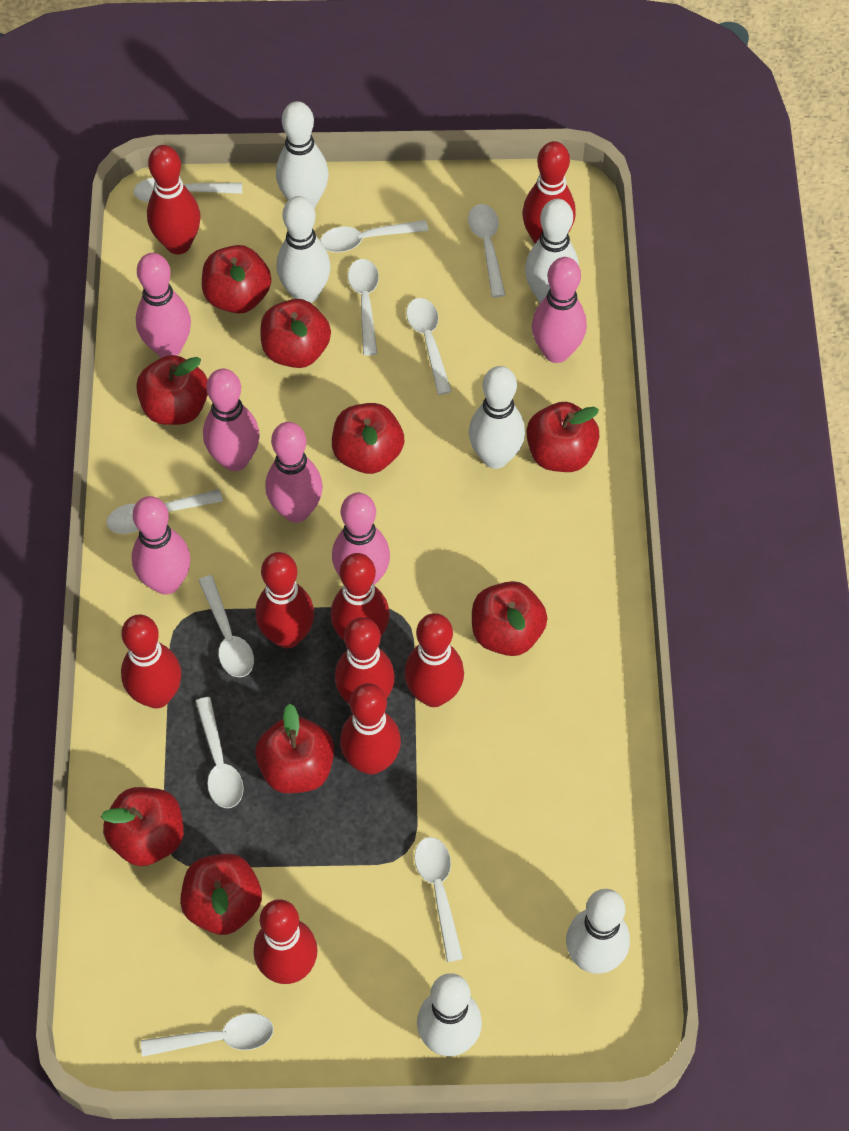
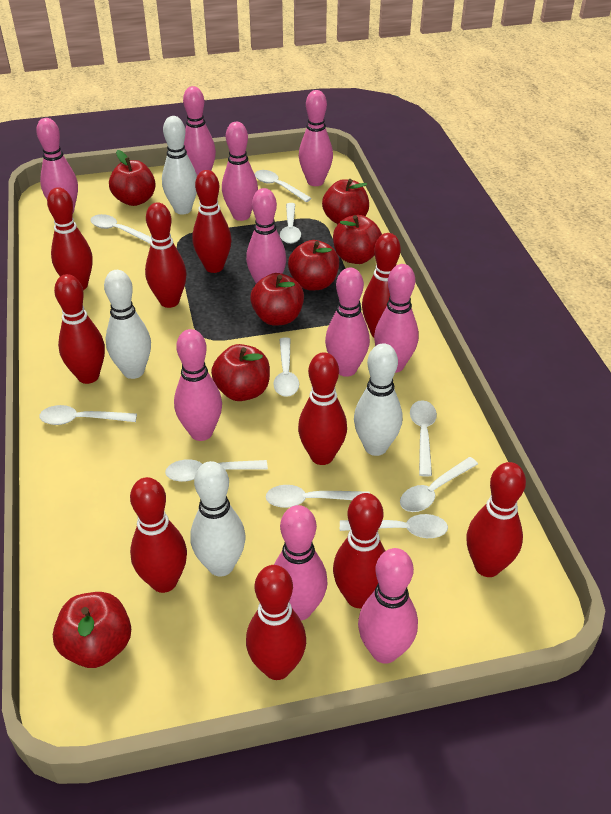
pink bowling pin: 6 -> 10
red apple: 9 -> 7
red bowling pin: 9 -> 10
white bowling pin: 6 -> 4

